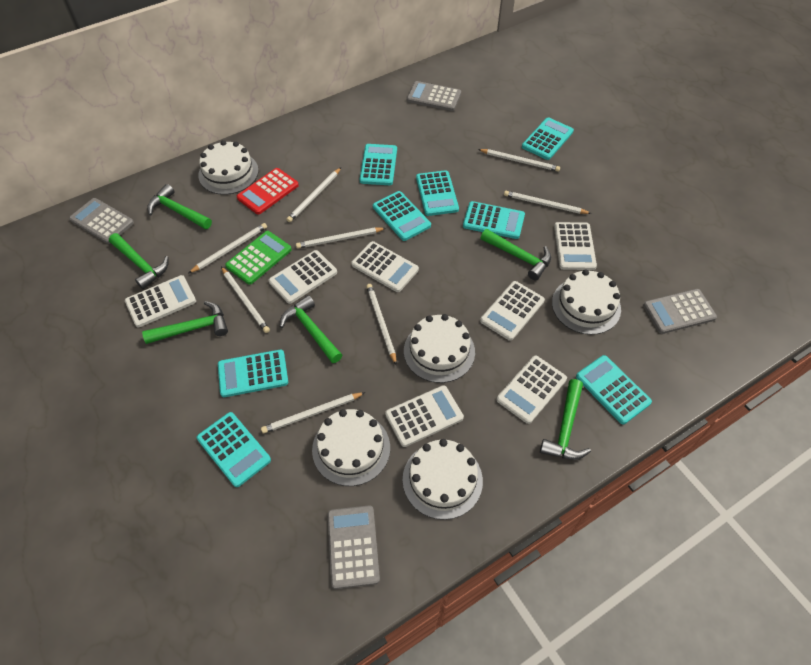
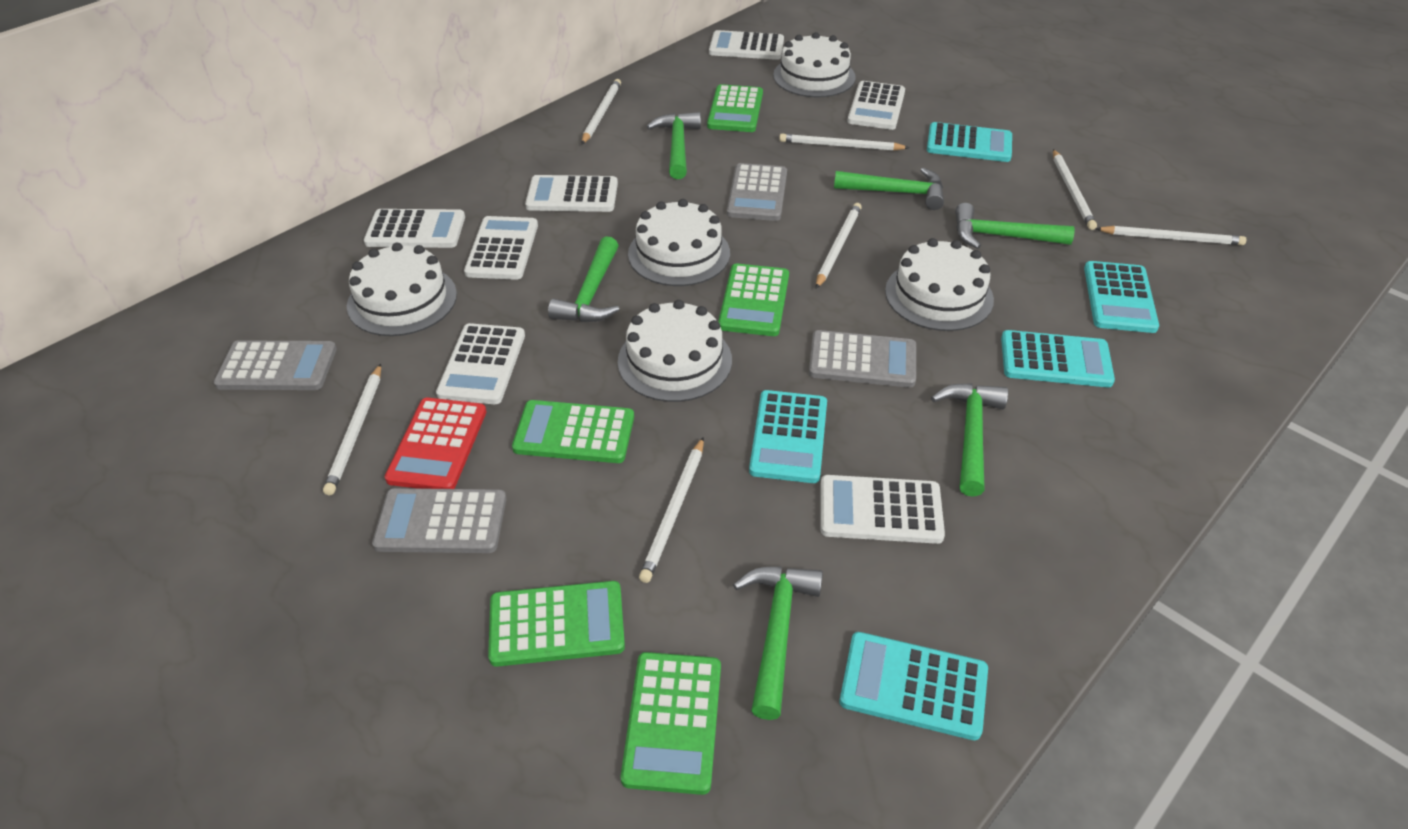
green calculator: 1 -> 5
turquoise calculator: 8 -> 5
white pencil: 8 -> 7

